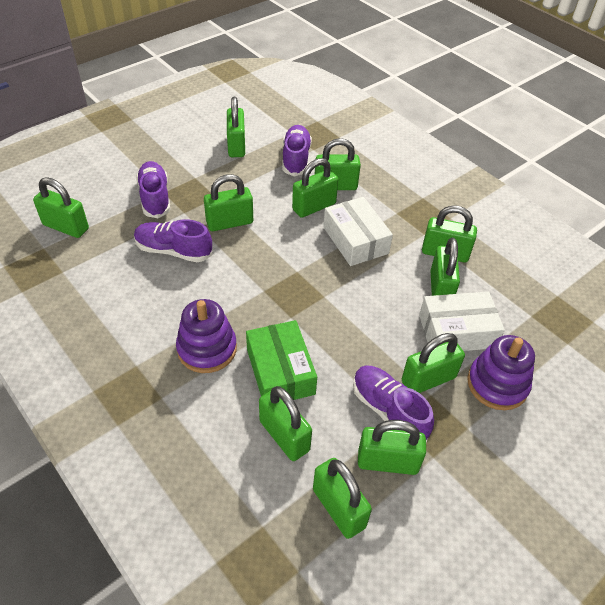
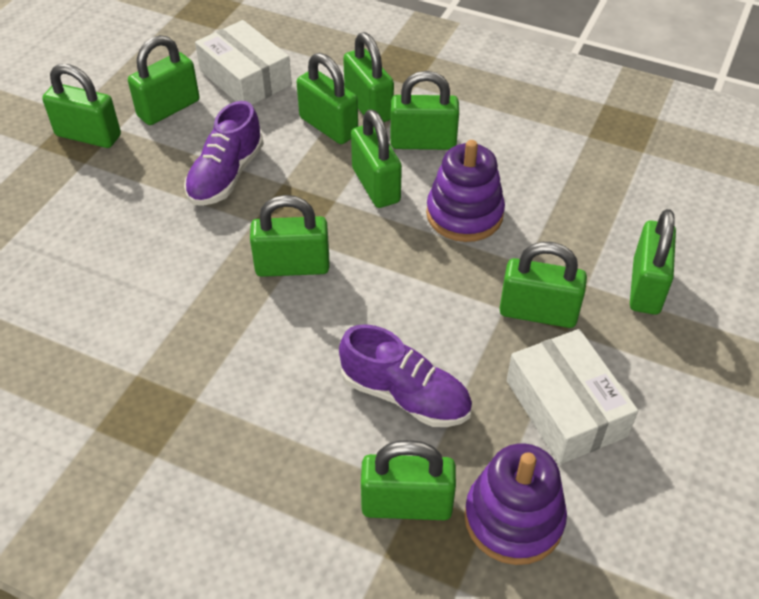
green box: 1 -> 0
green padlock: 11 -> 10
purple shoe: 4 -> 2

